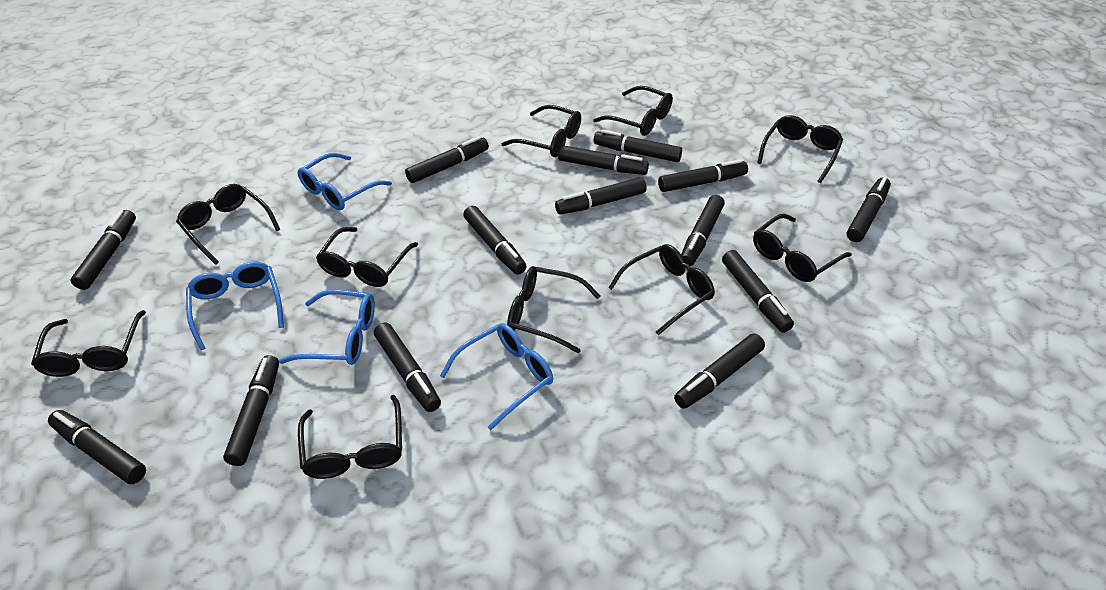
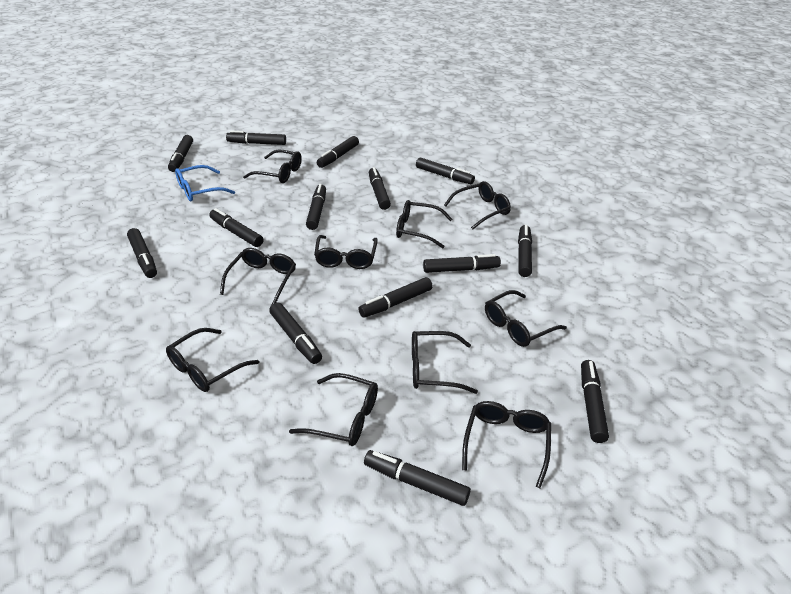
blue glasses: 4 -> 1

